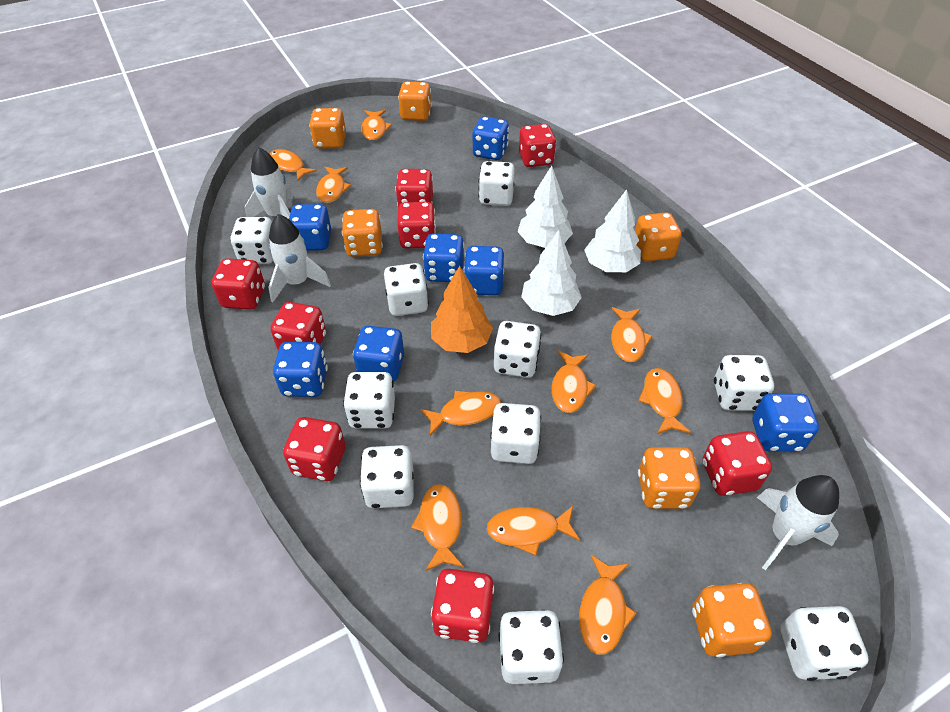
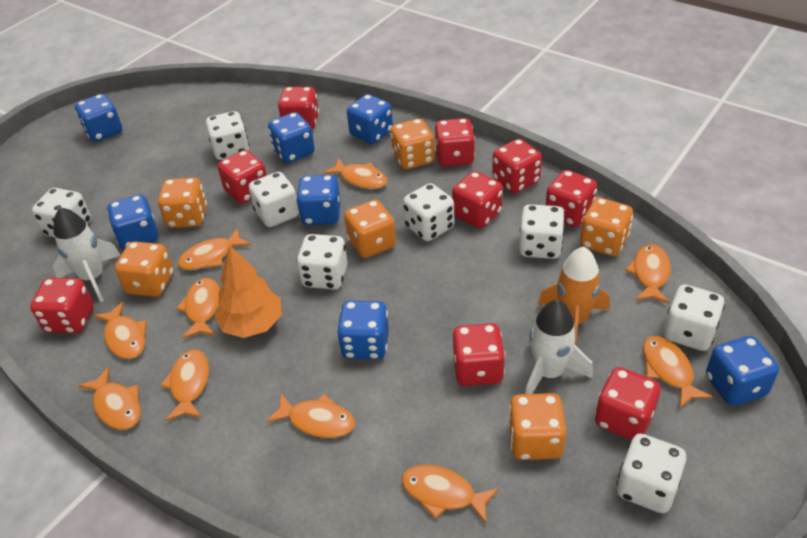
orange rocket: 0 -> 1
red dice: 8 -> 9
white dice: 10 -> 8
white rocket: 3 -> 2
white tree: 3 -> 0

